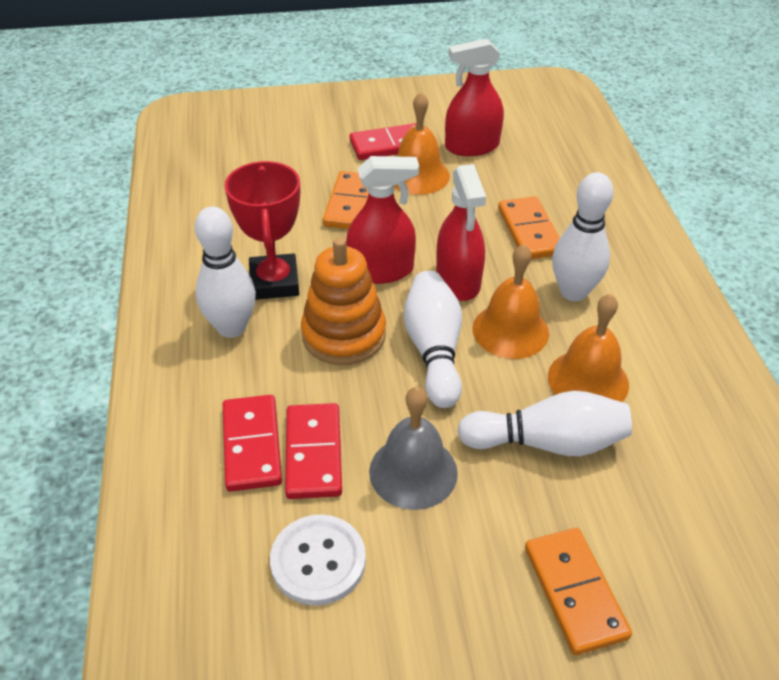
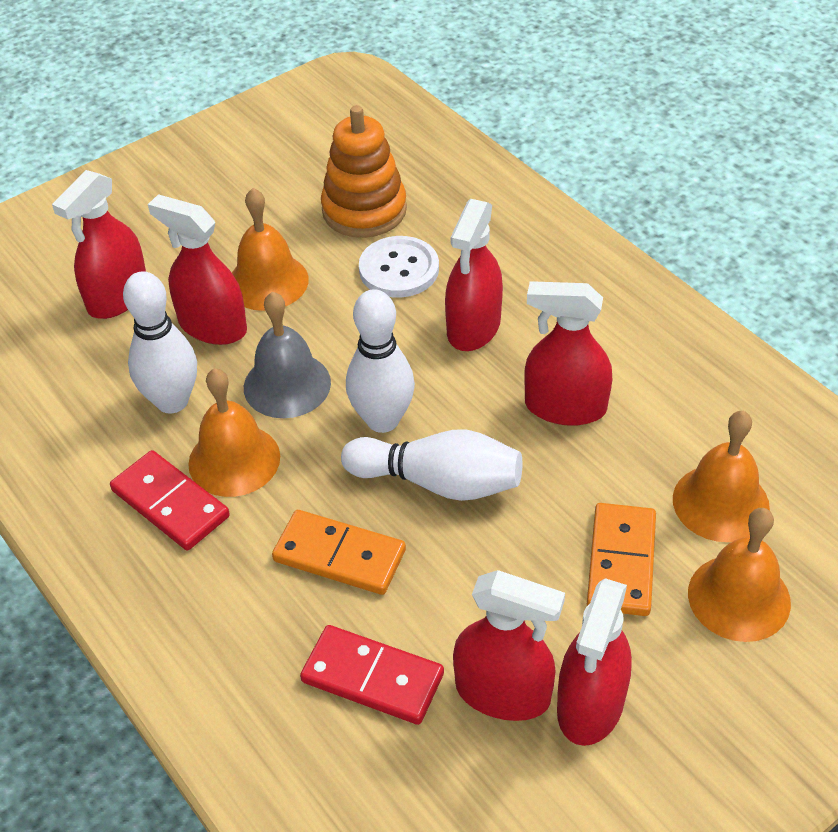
orange bell: 3 -> 4
orange domino: 3 -> 2
red domino: 3 -> 2
red spray bottle: 3 -> 6
red trophy: 1 -> 0
white bowling pin: 4 -> 3

